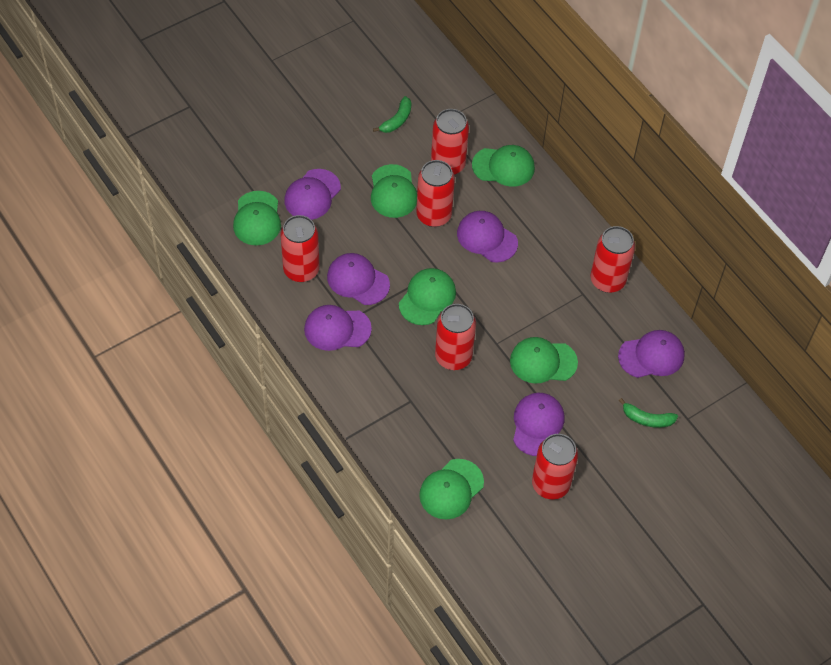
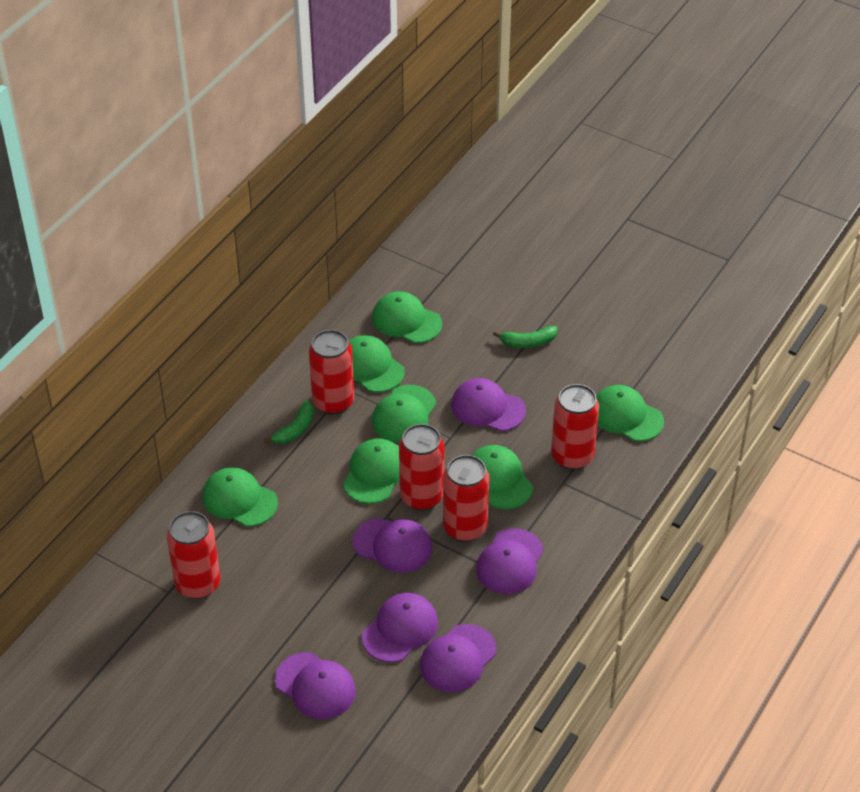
green cap: 6 -> 7
red can: 6 -> 5

